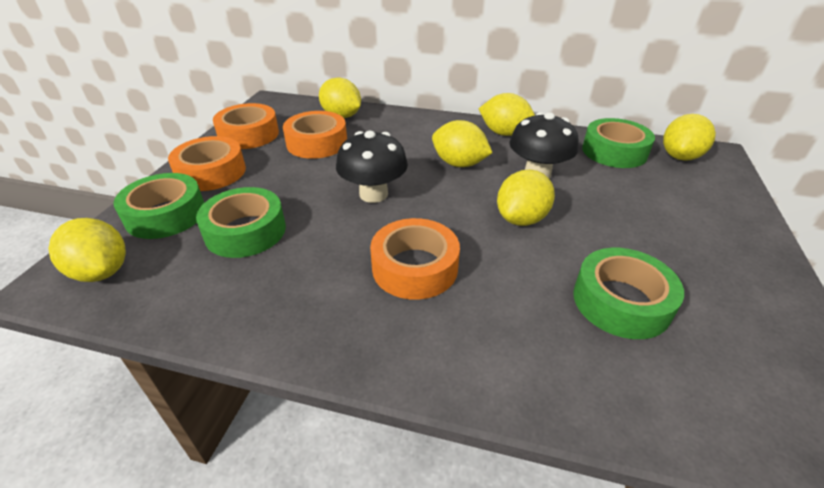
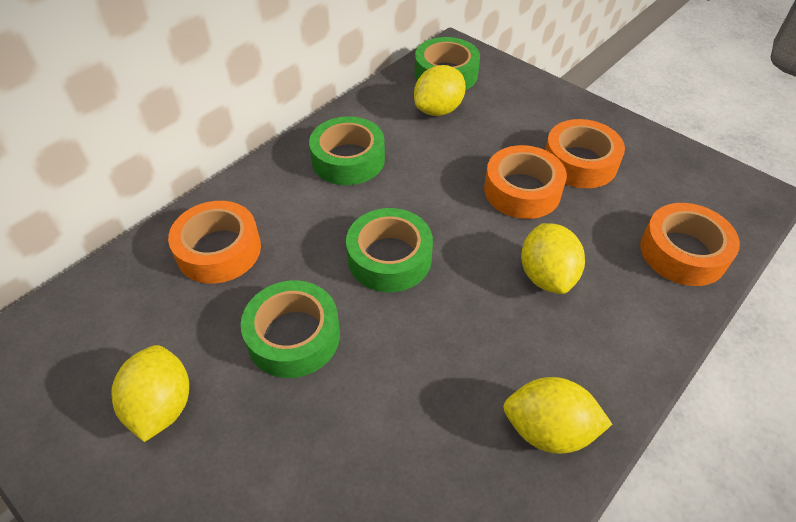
black mushroom: 2 -> 0
yellow lemon: 6 -> 4

